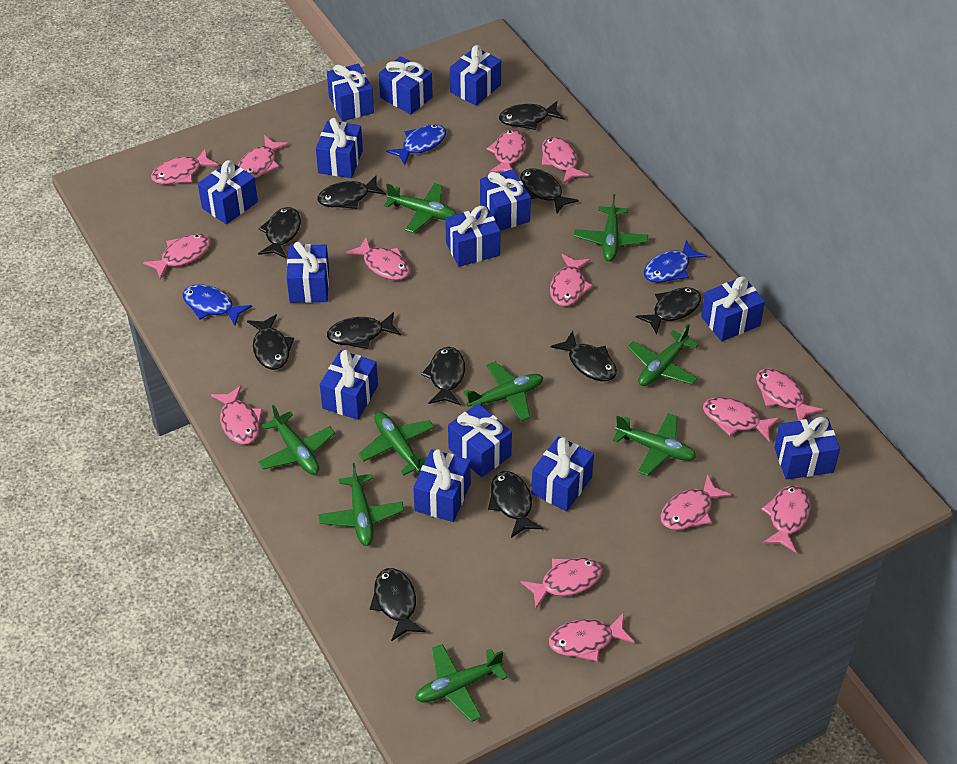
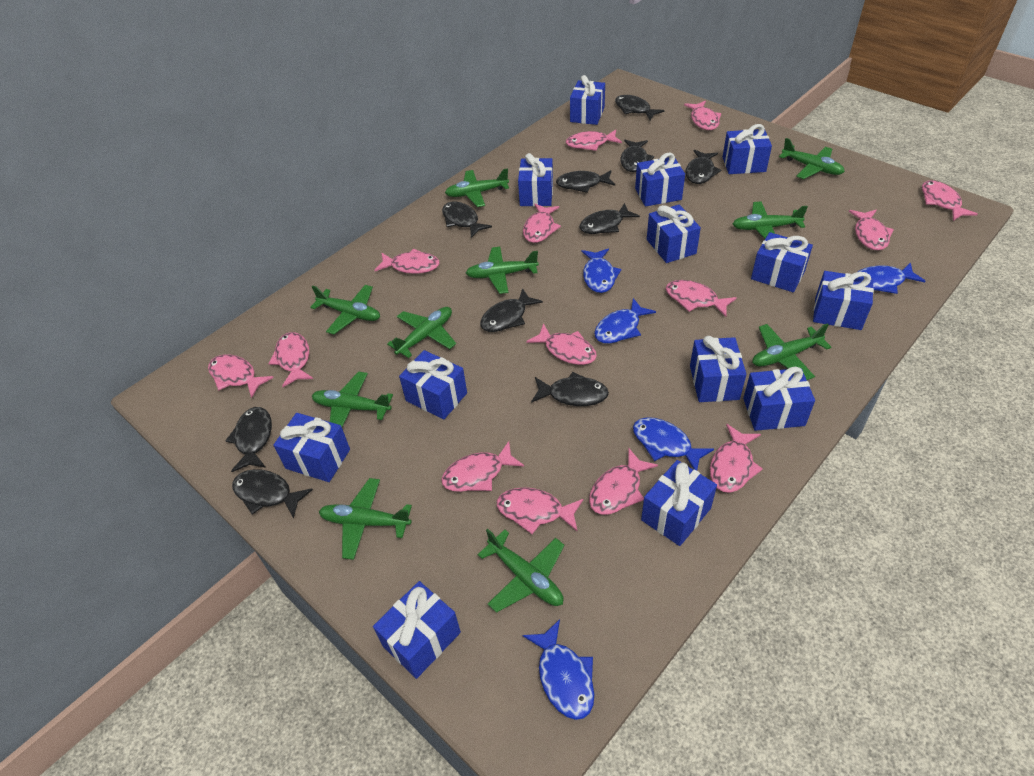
black fish: 11 -> 10
blue fish: 3 -> 5
blue gift: 14 -> 13
green plane: 9 -> 10

